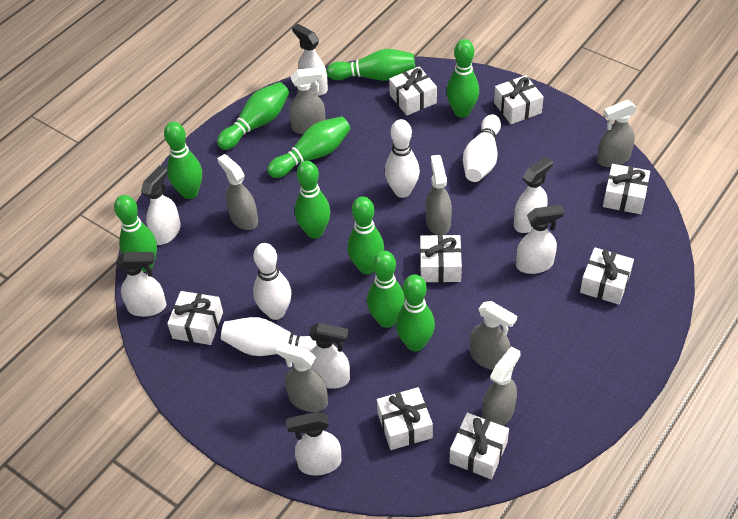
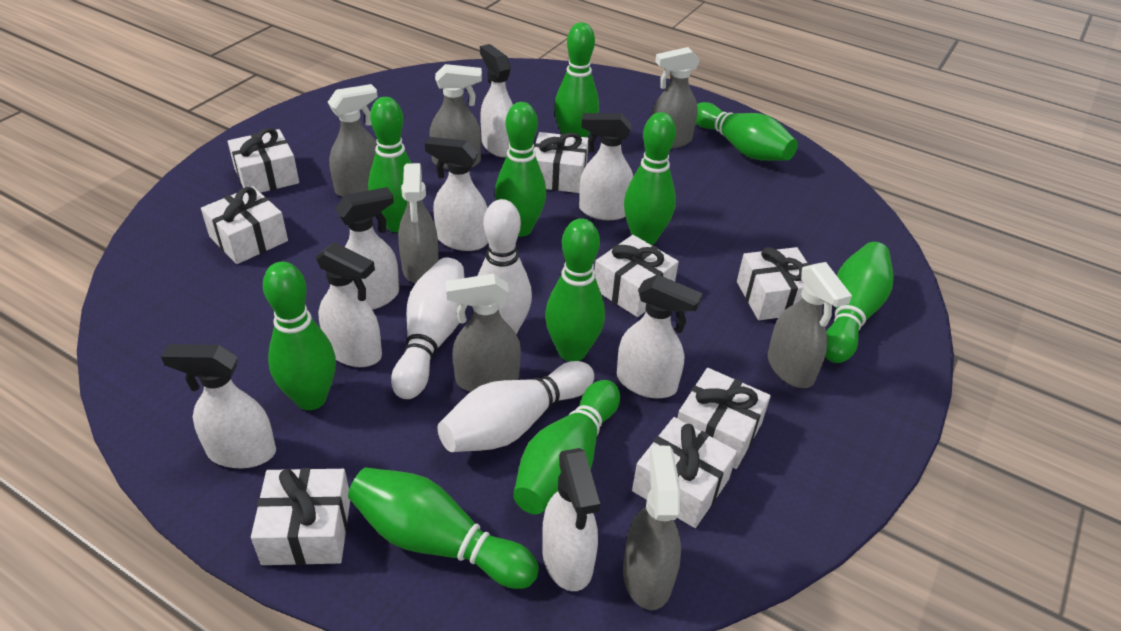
white bowling pin: 4 -> 3
white spray bottle: 7 -> 8

